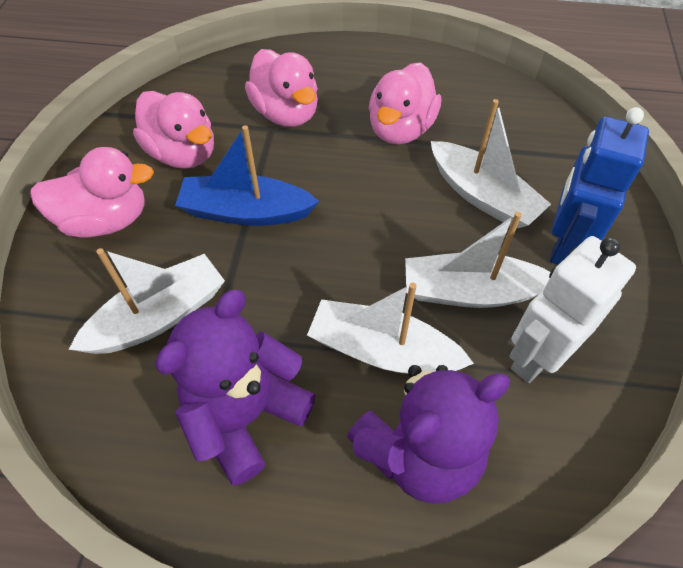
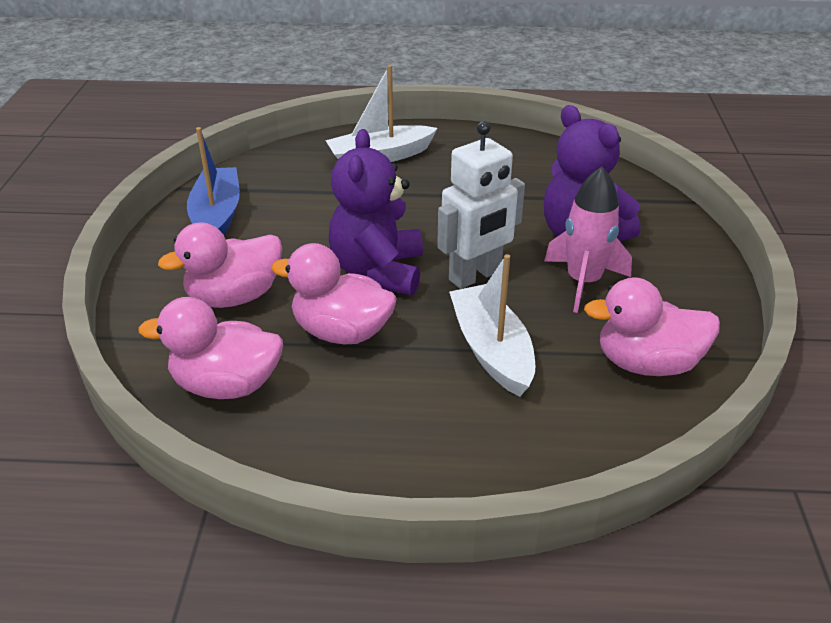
blue robot: 1 -> 0
pink rocket: 0 -> 1
white boat: 4 -> 2

